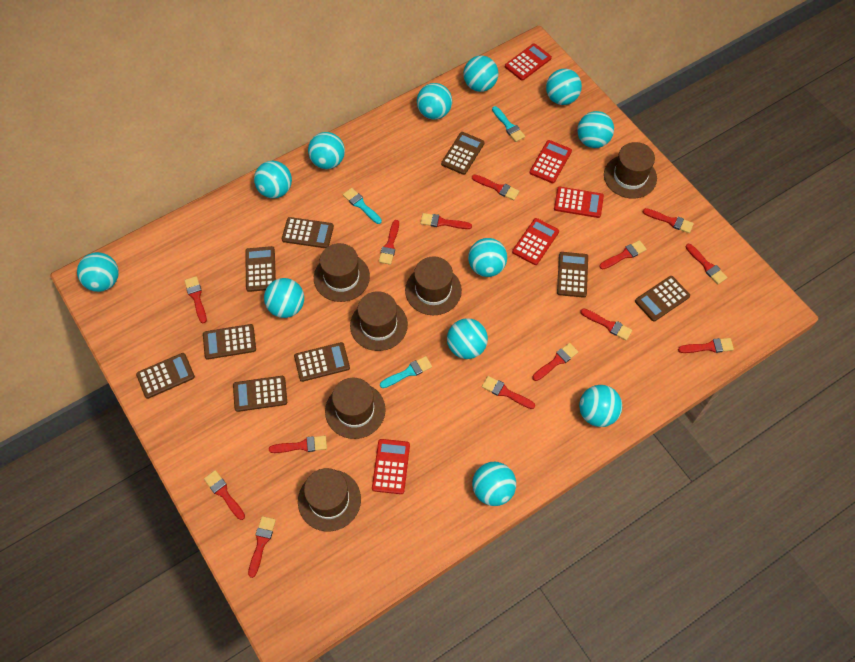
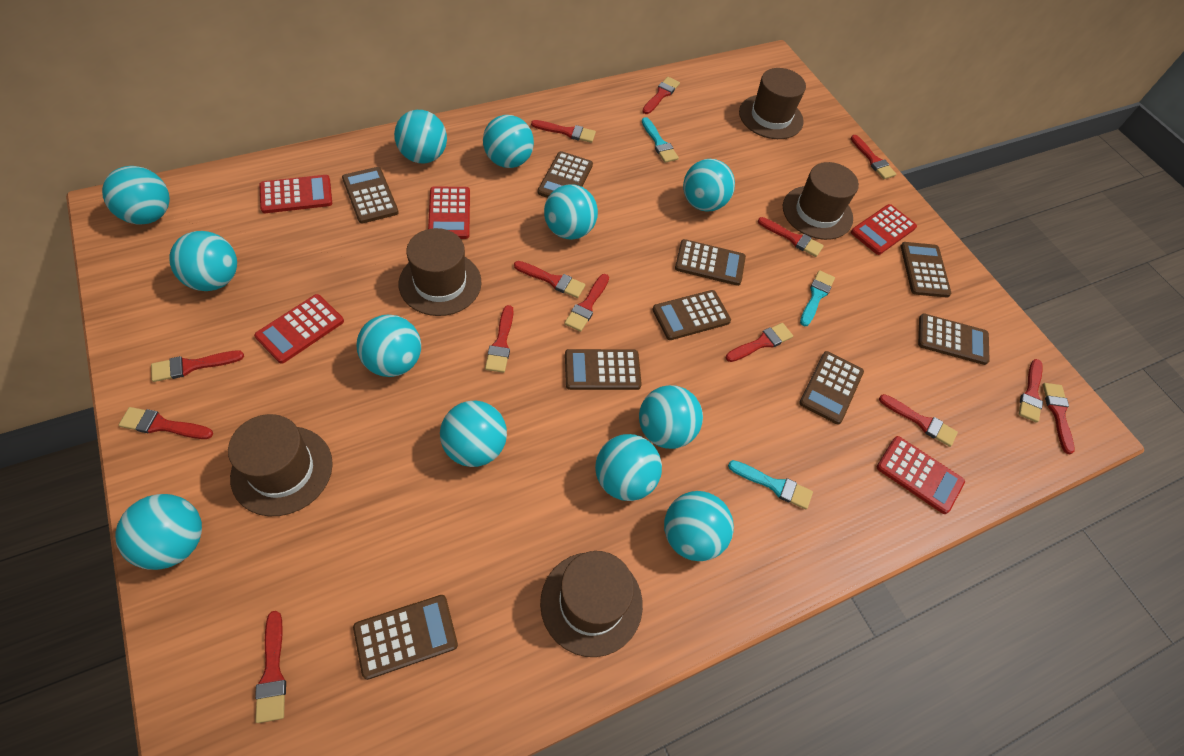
brown hat: 6 -> 5

